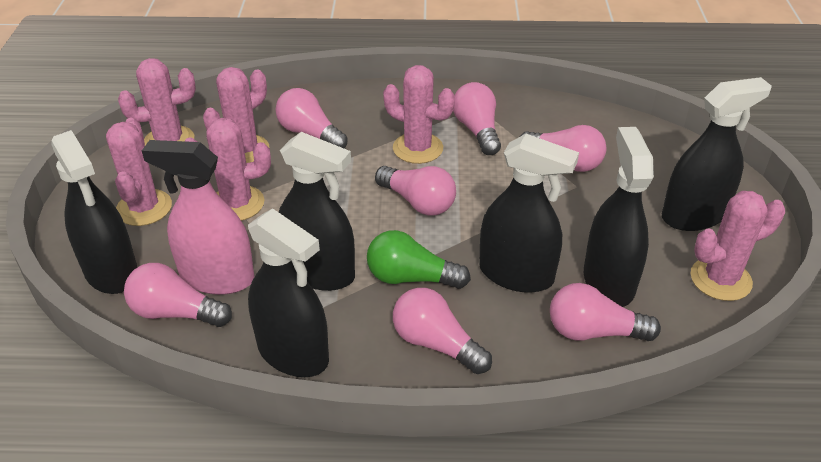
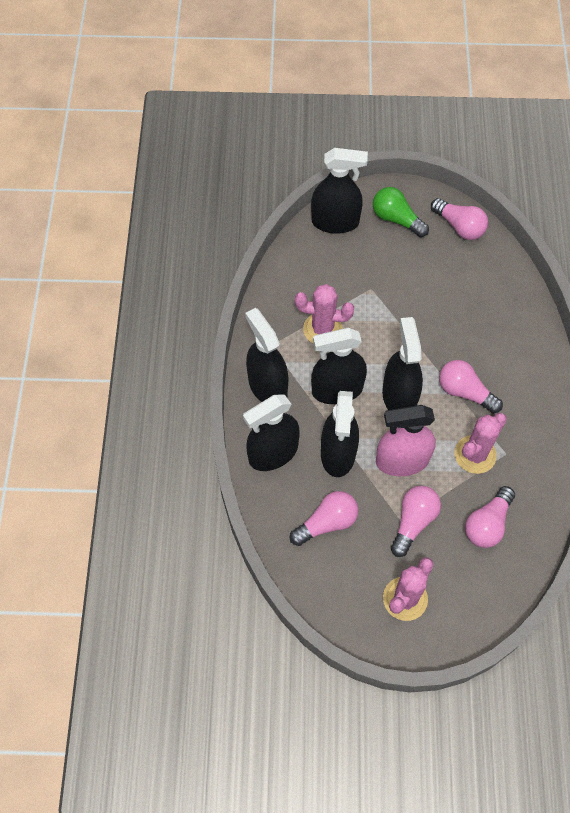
pink cactus: 6 -> 3
pink light bulb: 7 -> 5

